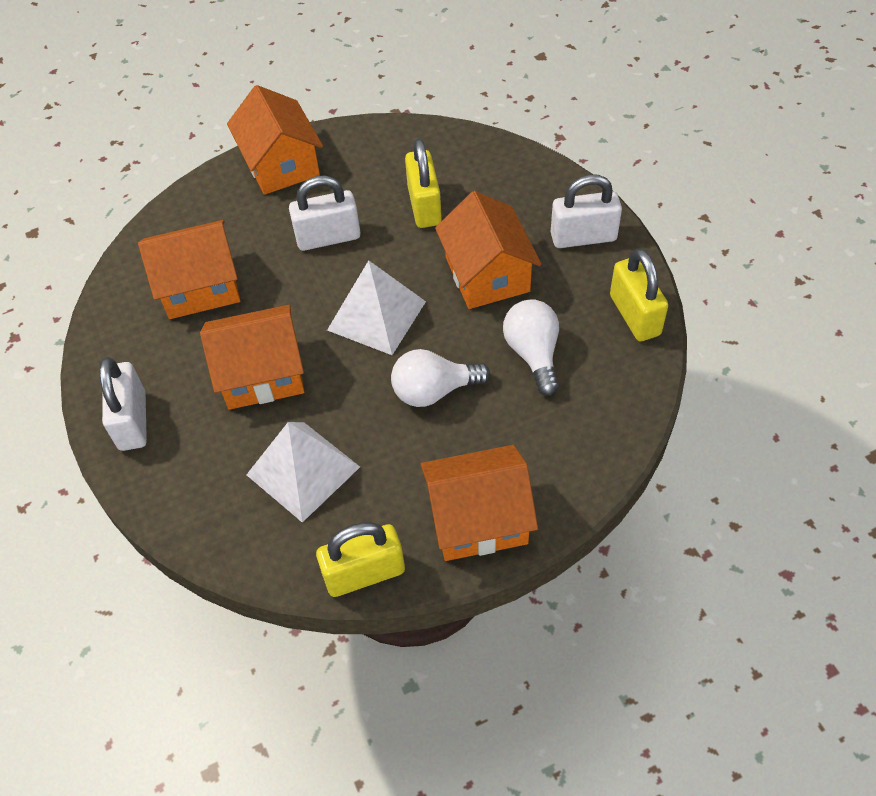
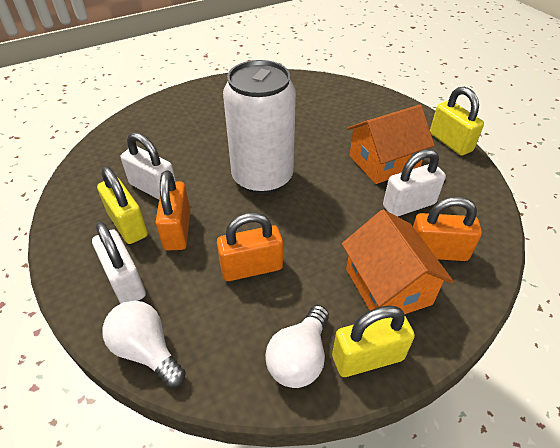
orange house: 5 -> 2
orange padlock: 0 -> 3
white can: 0 -> 1
white pyramid: 2 -> 0

